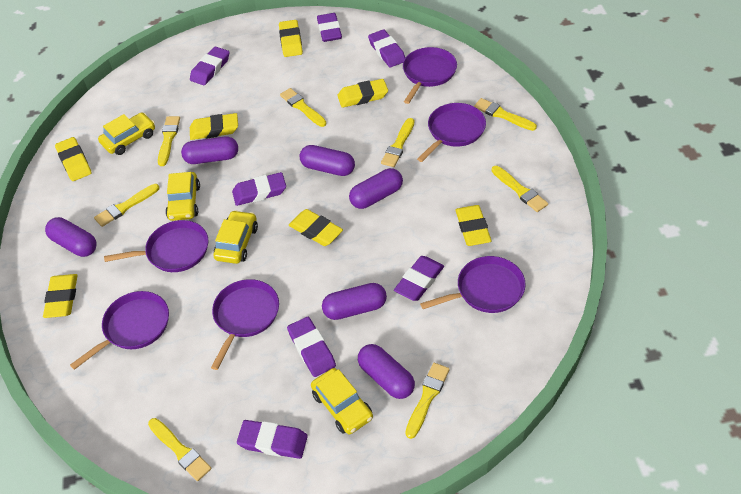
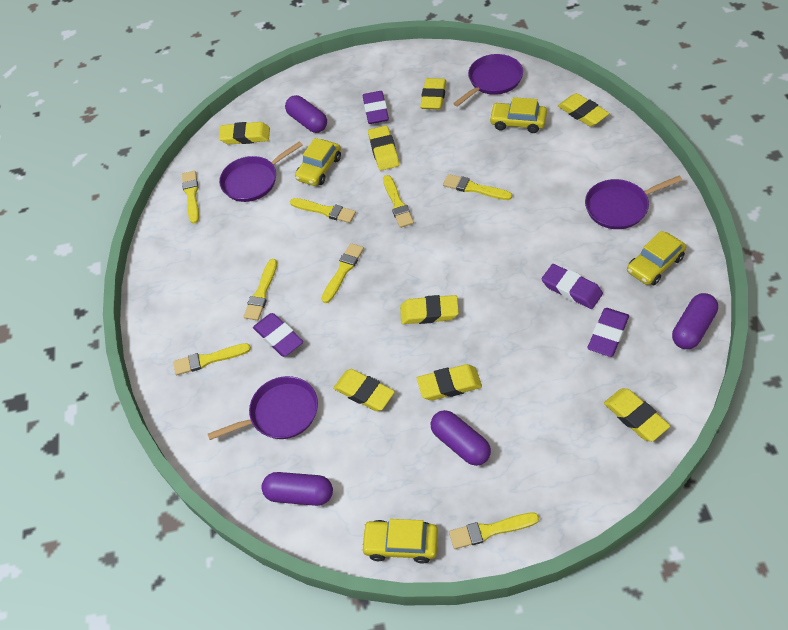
purple capsule: 6 -> 4
purple eraser: 7 -> 4
purple pan: 6 -> 4
yellow eraser: 7 -> 8

